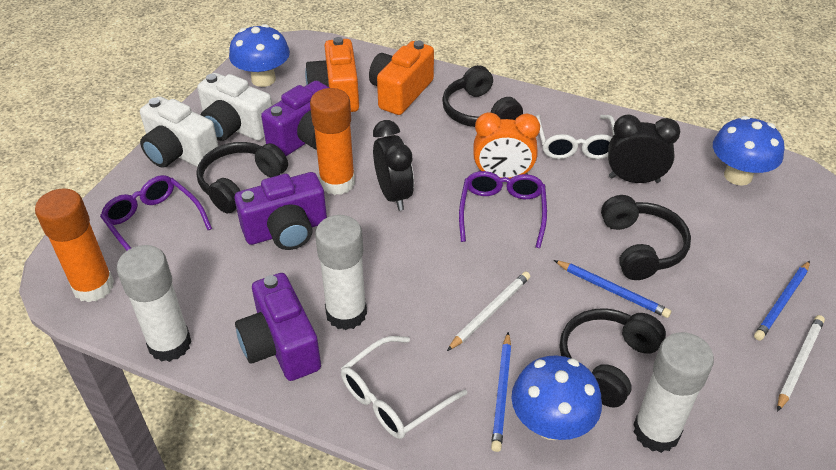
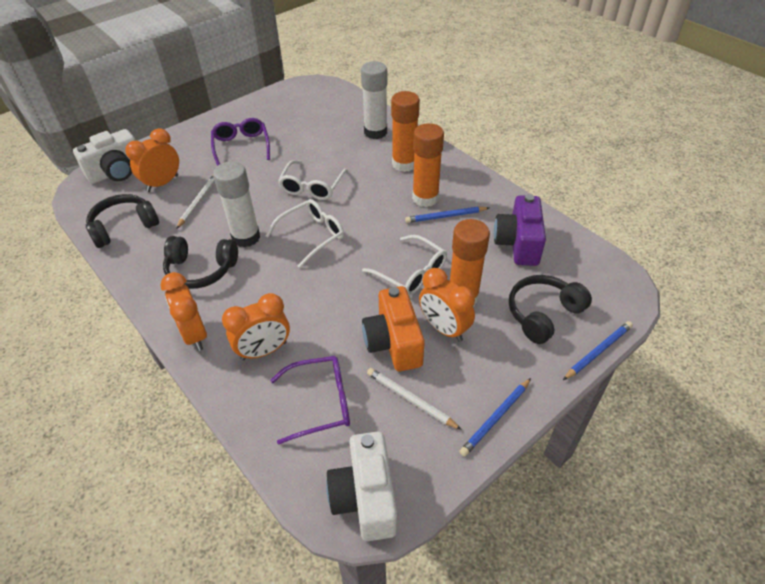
black clock: 2 -> 0
black headphones: 4 -> 3
blue mushroom: 3 -> 0
orange camera: 2 -> 1
orange clock: 1 -> 4
orange glue stick: 2 -> 3
purple camera: 3 -> 1
white glasses: 2 -> 3
white glue stick: 3 -> 2

